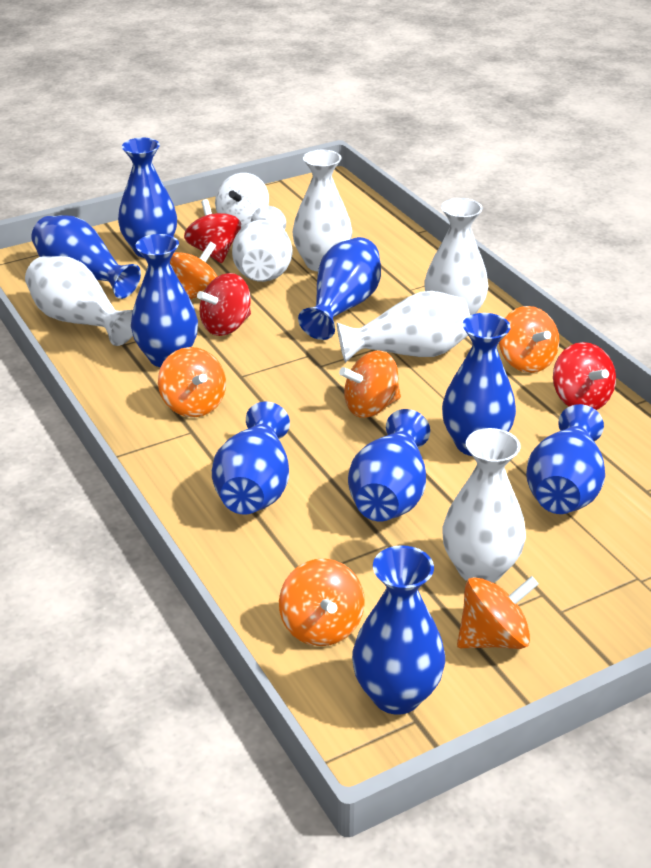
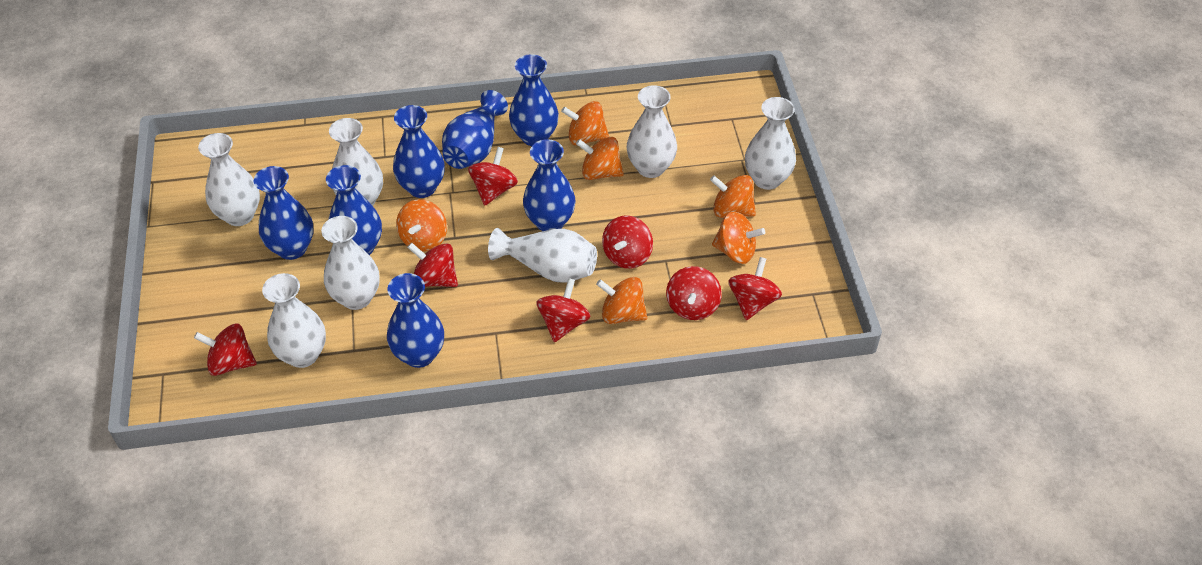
blue vase: 9 -> 7
red spinning top: 3 -> 7
white spinning top: 1 -> 0
white vase: 6 -> 7

